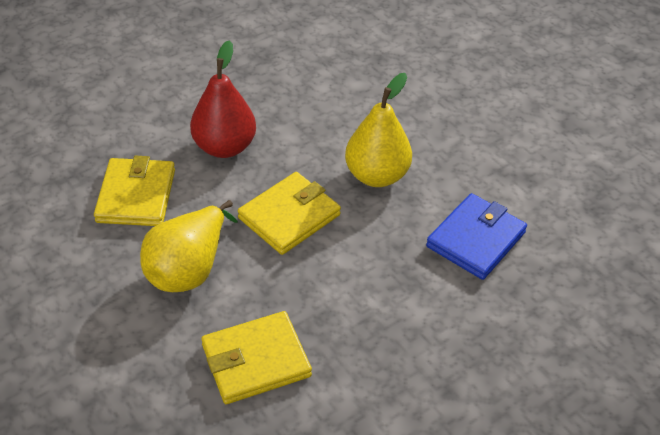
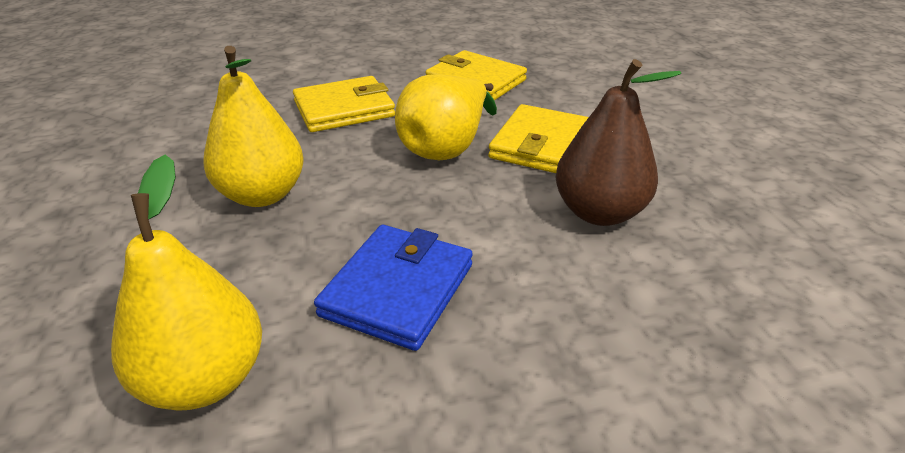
brown pear: 0 -> 1
red pear: 1 -> 0
yellow pear: 2 -> 3

